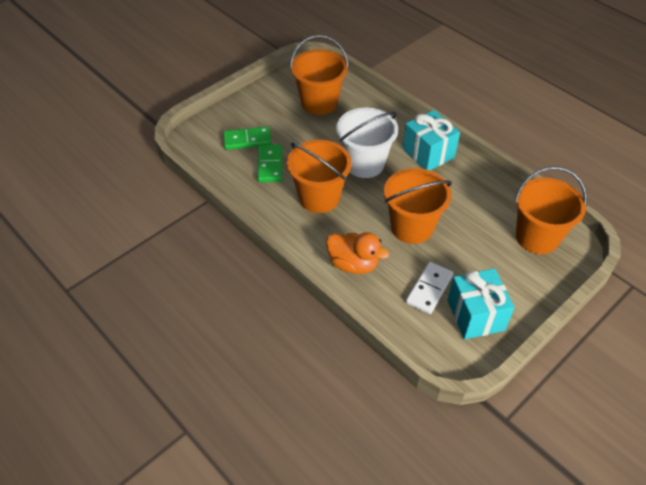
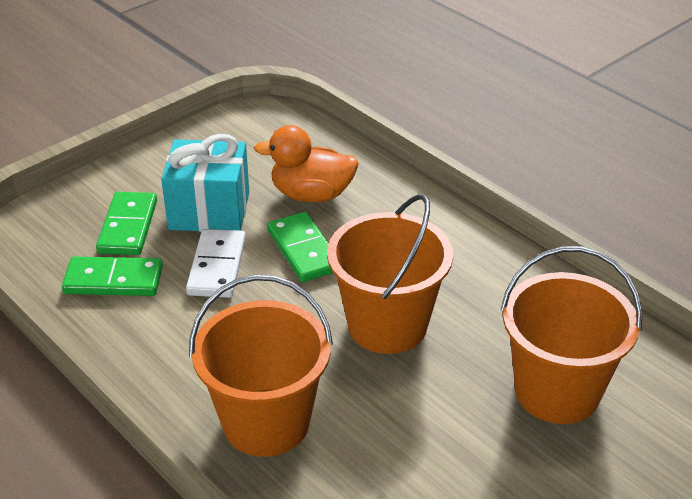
green domino: 2 -> 3
orange bucket: 4 -> 3
turquoise gift: 2 -> 1
white bucket: 1 -> 0

